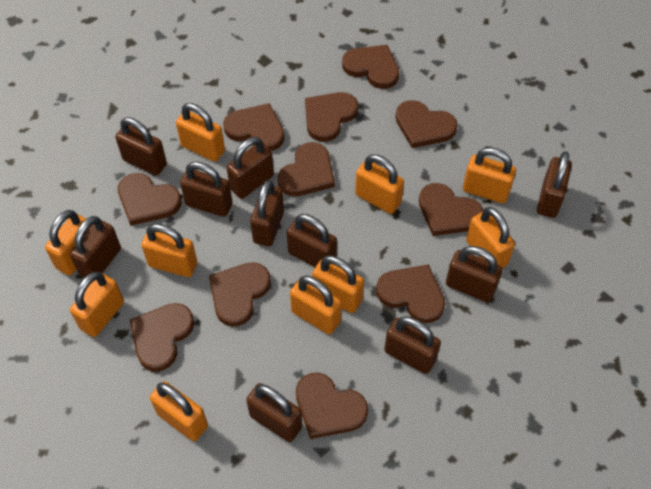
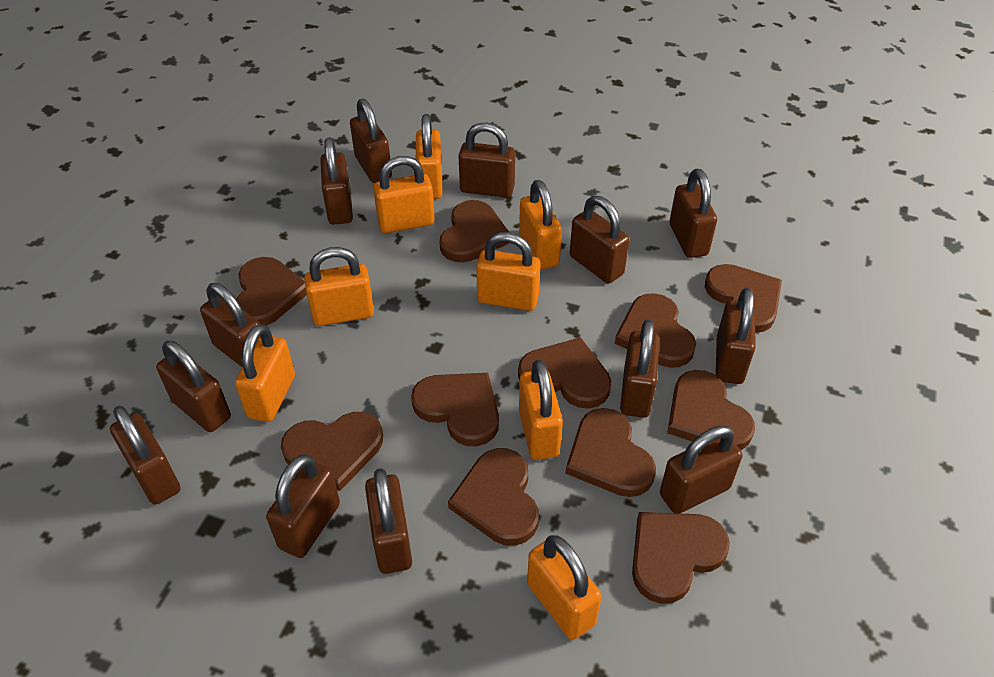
brown padlock: 10 -> 13
orange padlock: 10 -> 8

